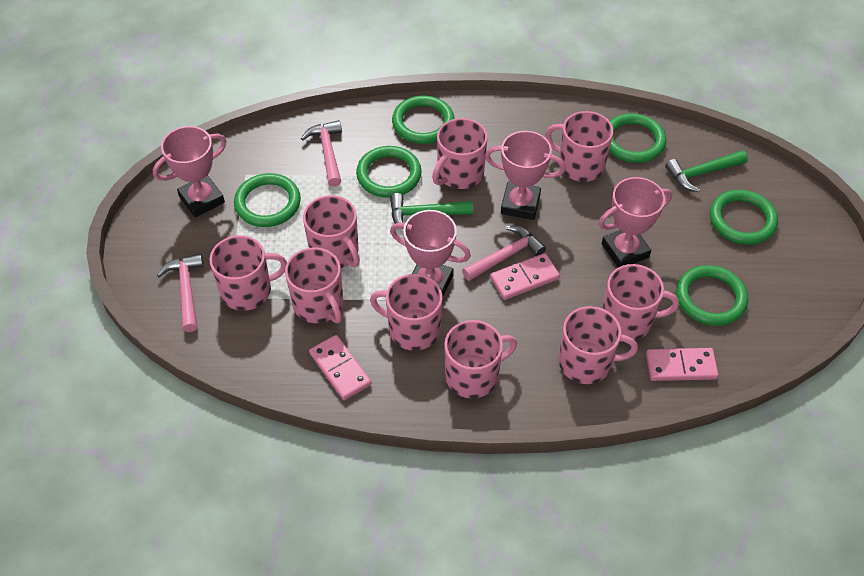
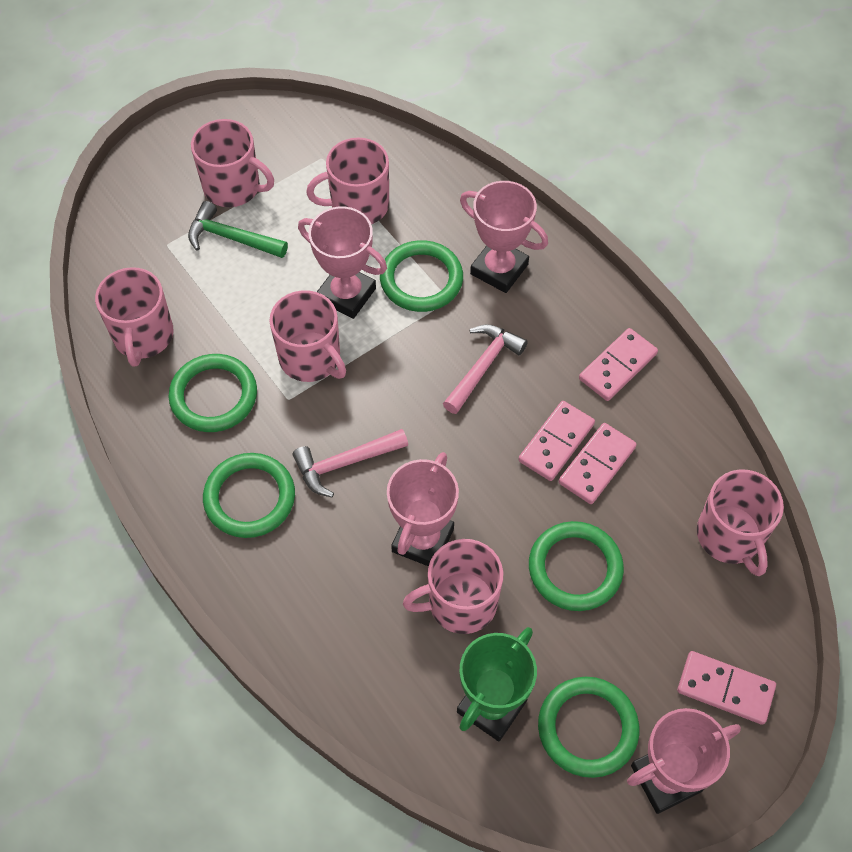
green hammer: 2 -> 1
green ring: 6 -> 5
green trophy: 0 -> 1
pink domino: 3 -> 4
pink hammer: 3 -> 2
pink mug: 9 -> 6

